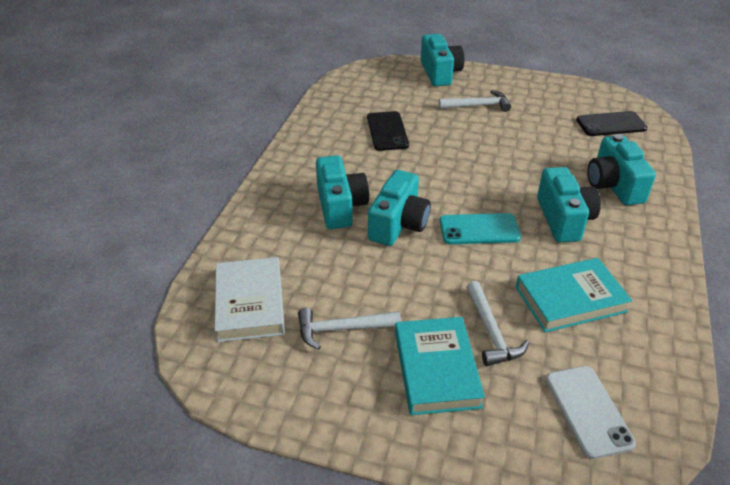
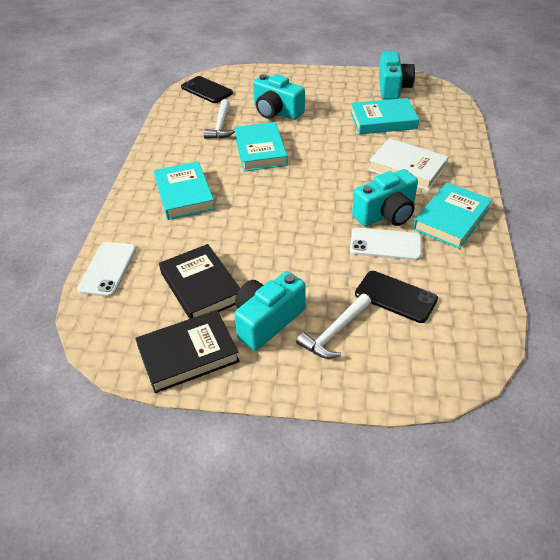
black book: 0 -> 2
turquoise book: 2 -> 4
turquoise camera: 5 -> 4
turquoise phone: 1 -> 0
white hammer: 3 -> 2
white phone: 1 -> 2

